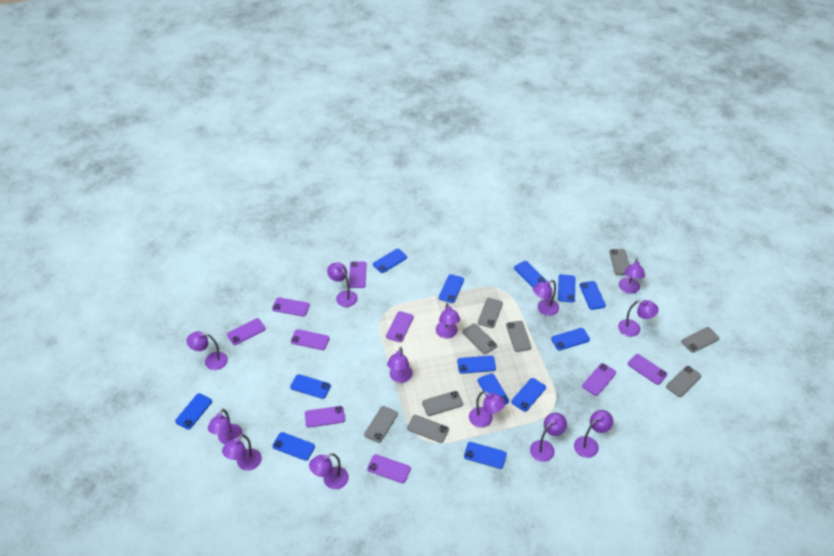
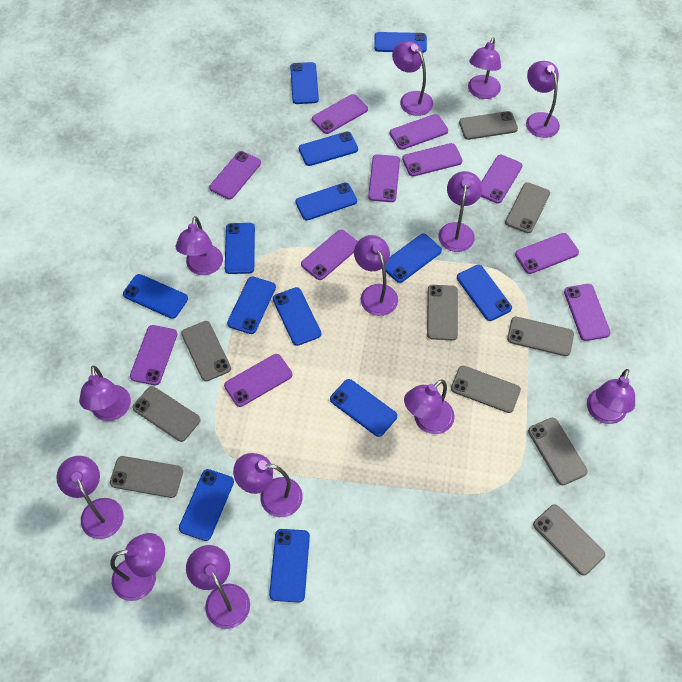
grey phone: 9 -> 10
purple phone: 9 -> 11

